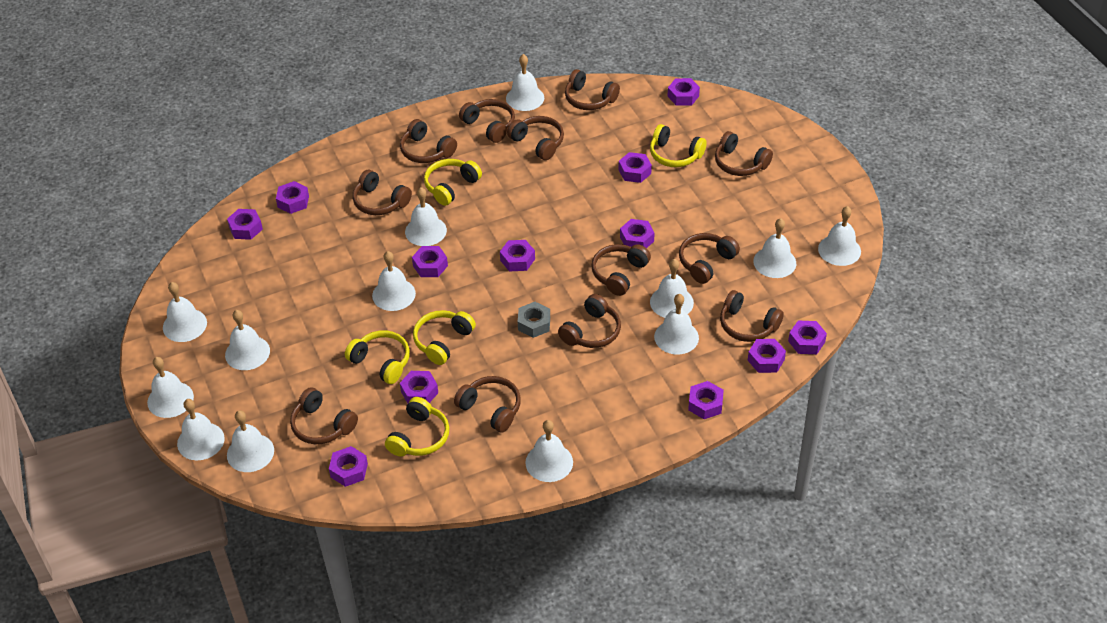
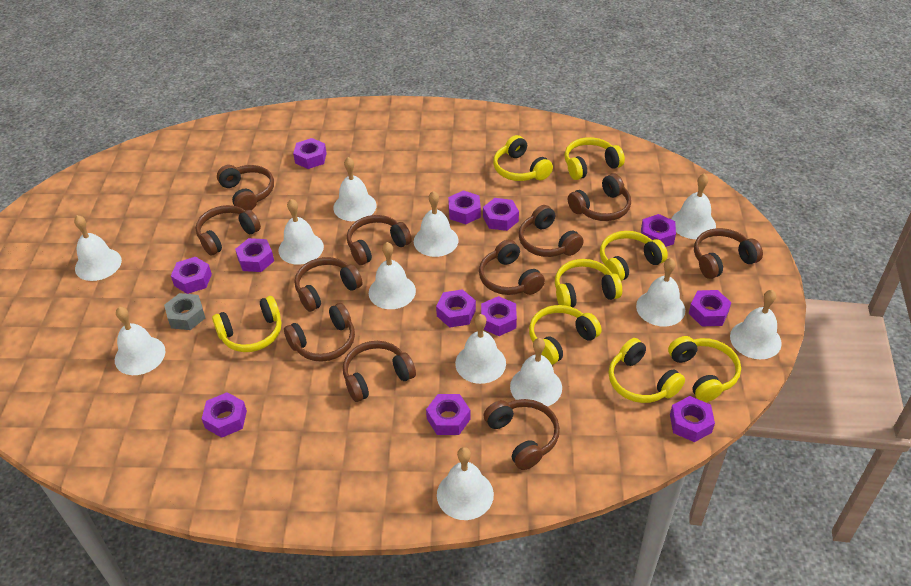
brown headphones: 12 -> 11
white bell: 13 -> 12
yellow headphones: 5 -> 8

